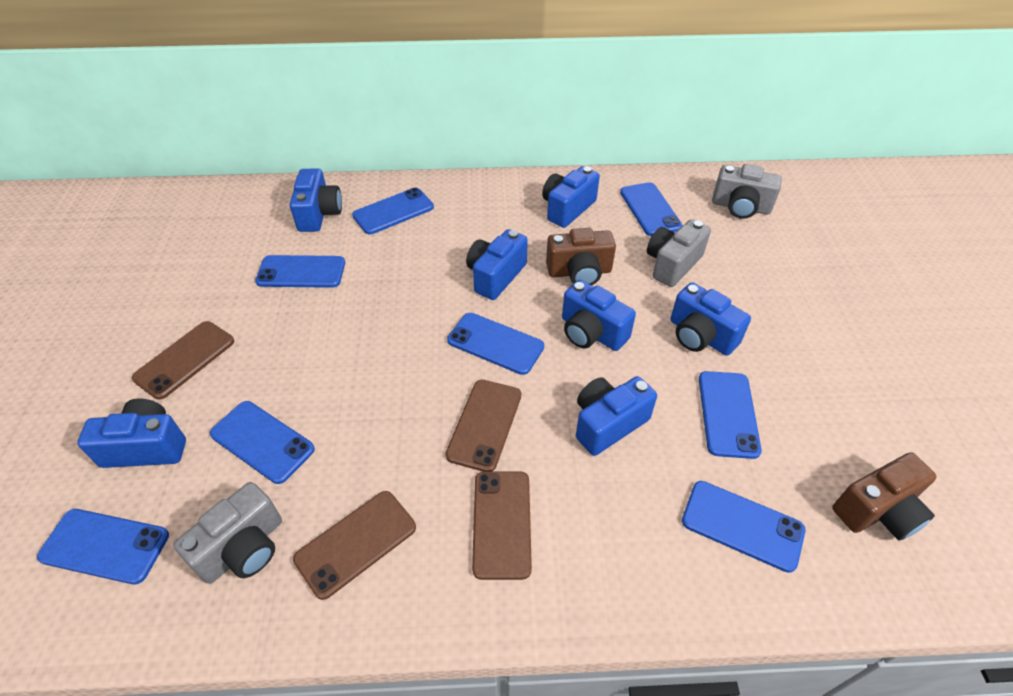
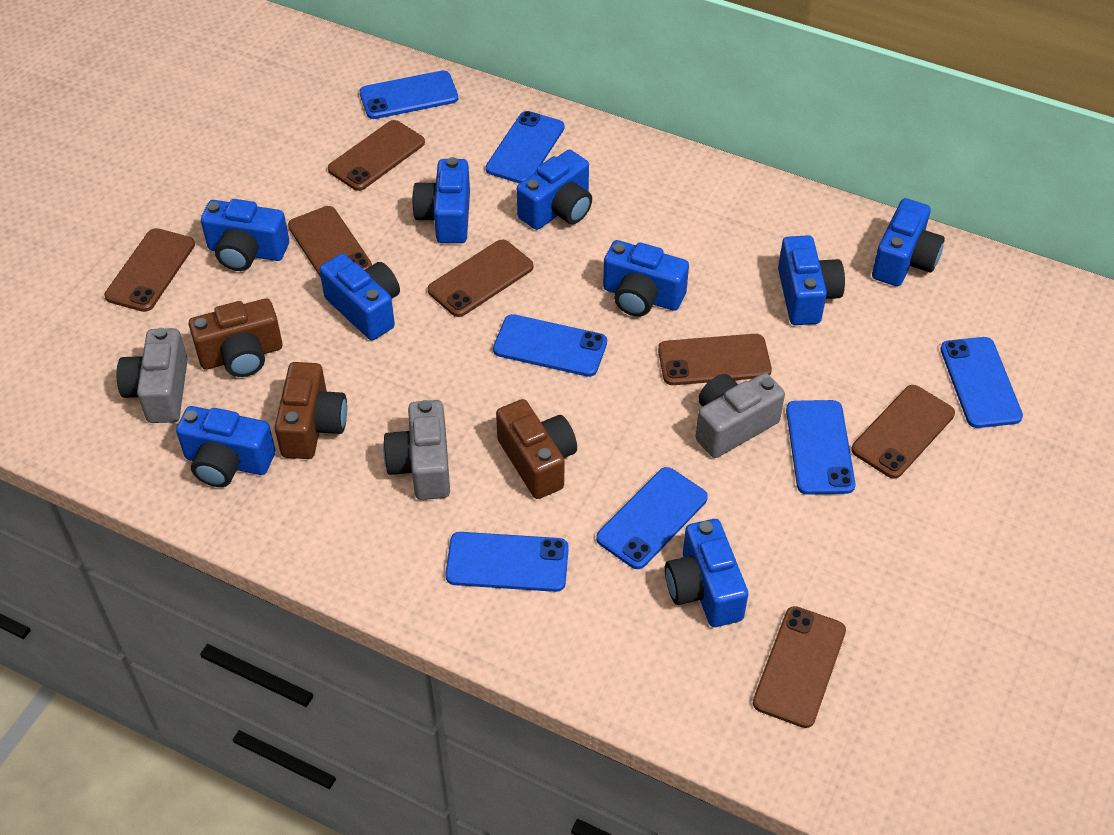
blue camera: 7 -> 9
blue phone: 8 -> 7
brown camera: 2 -> 3
brown phone: 4 -> 7

